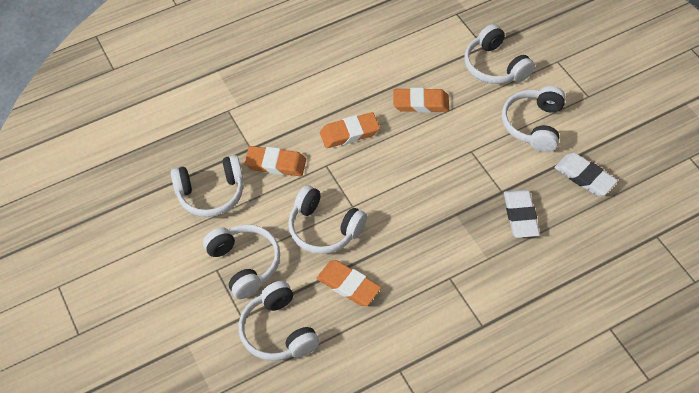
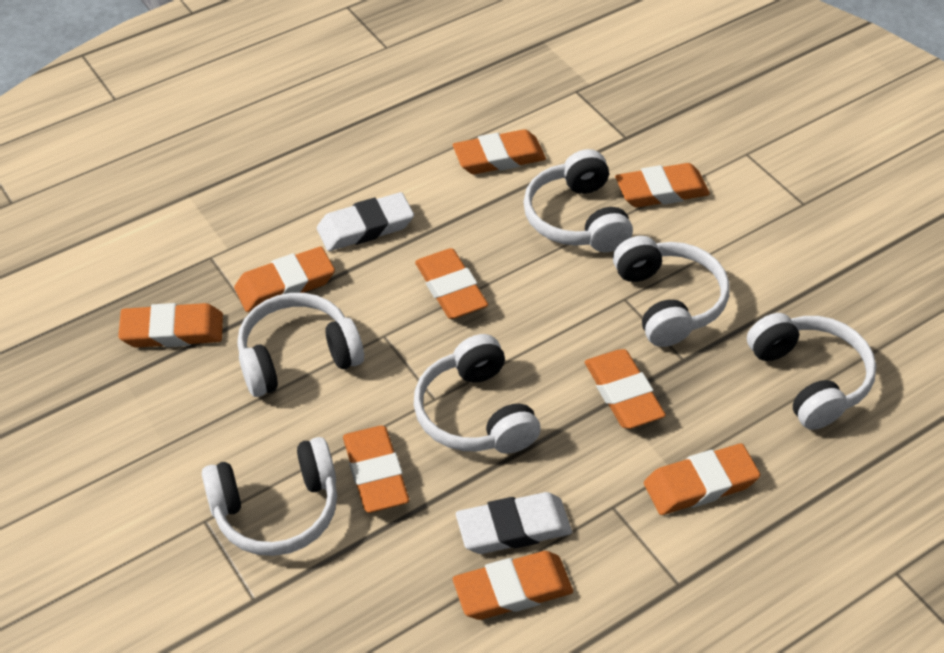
orange eraser: 4 -> 9

